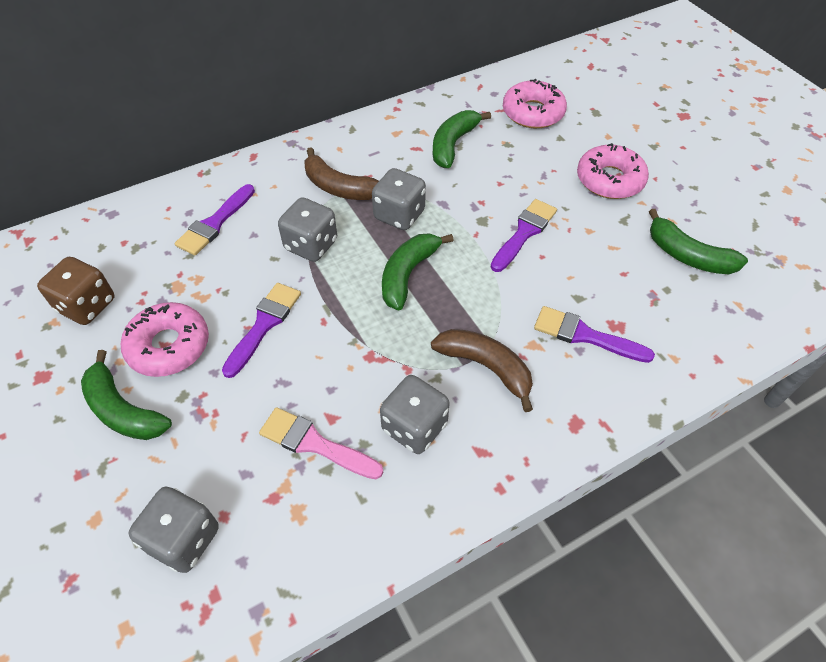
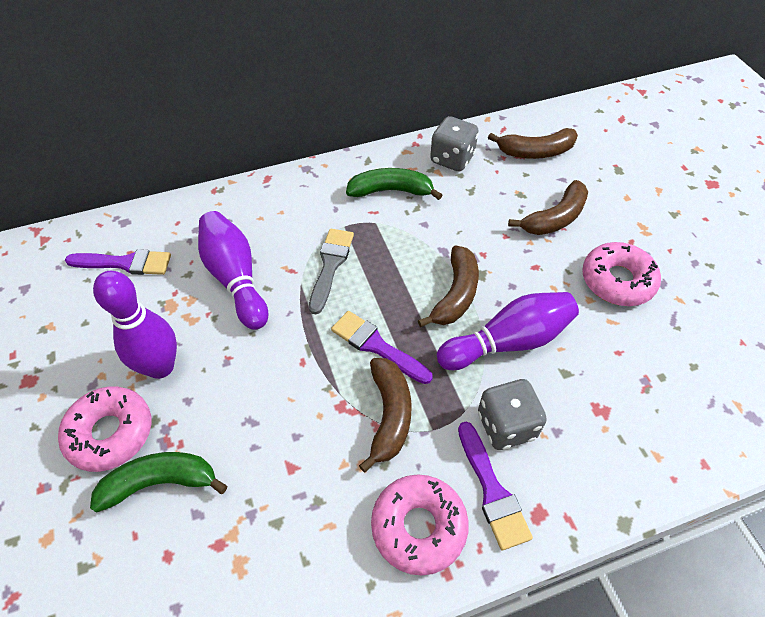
brown banana: 2 -> 4
brown dice: 1 -> 0
green banana: 4 -> 2
grey brush: 0 -> 1
grey dice: 4 -> 2
pink brush: 1 -> 0
purple bowling pin: 0 -> 3
purple brush: 4 -> 3

